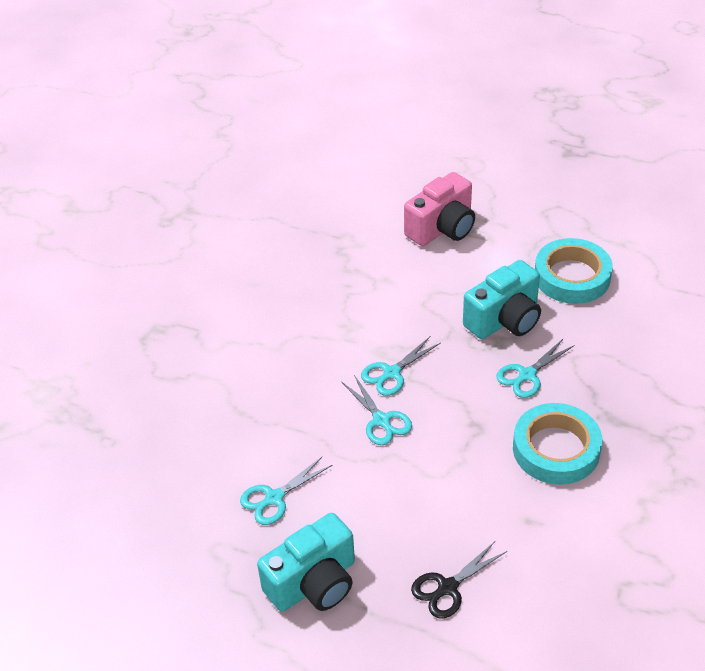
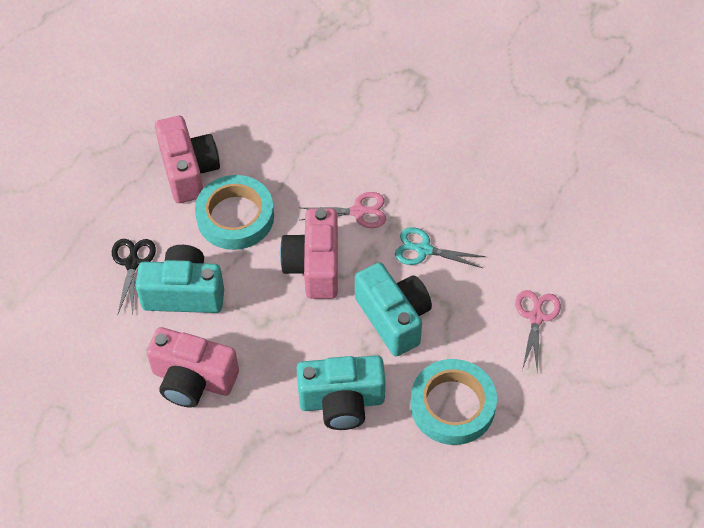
pink camera: 1 -> 3
pink scissors: 0 -> 2
turquoise camera: 2 -> 3
turquoise scissors: 4 -> 1

